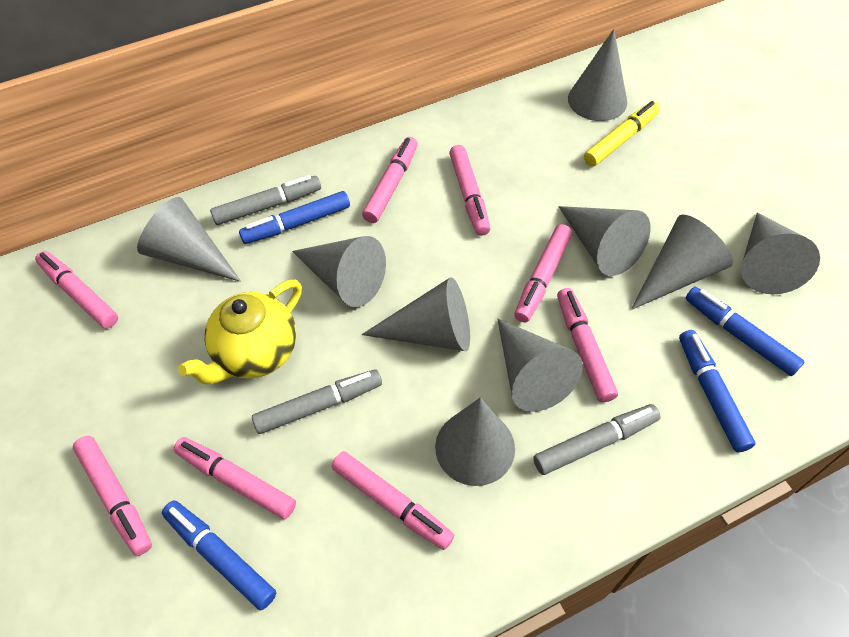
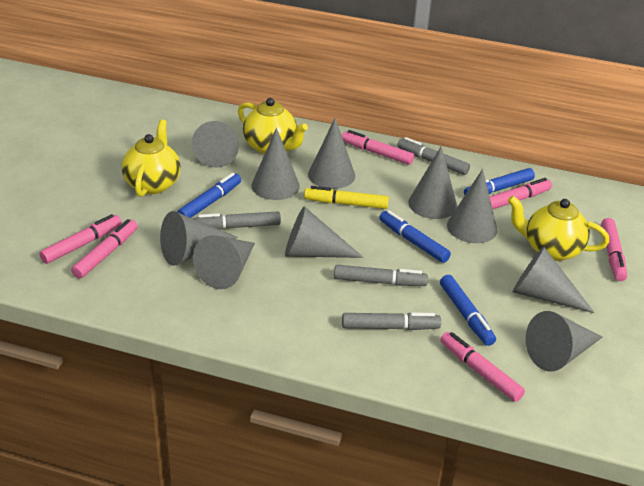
grey cone: 9 -> 10
grey marker: 3 -> 4
pink marker: 8 -> 6
yellow teapot: 1 -> 3

